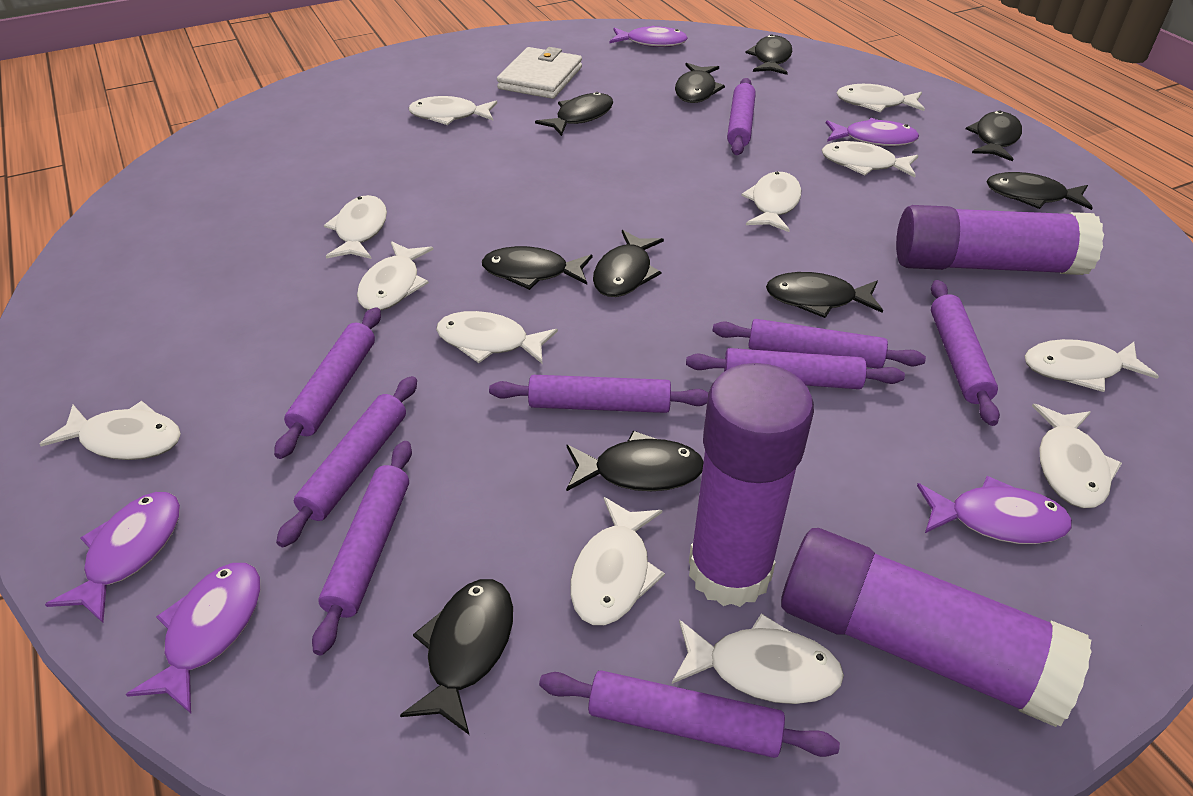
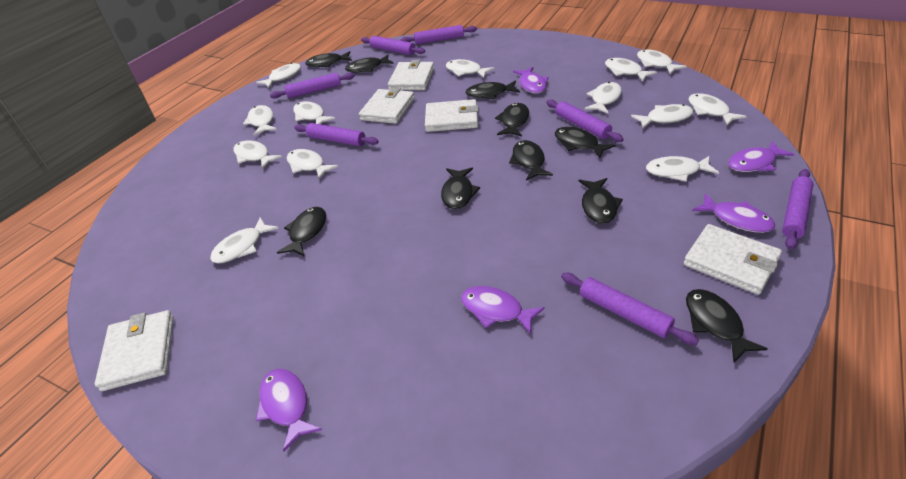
purple glue stick: 3 -> 0
purple rolling pin: 9 -> 7
white fish: 12 -> 13
white wallet: 1 -> 5

